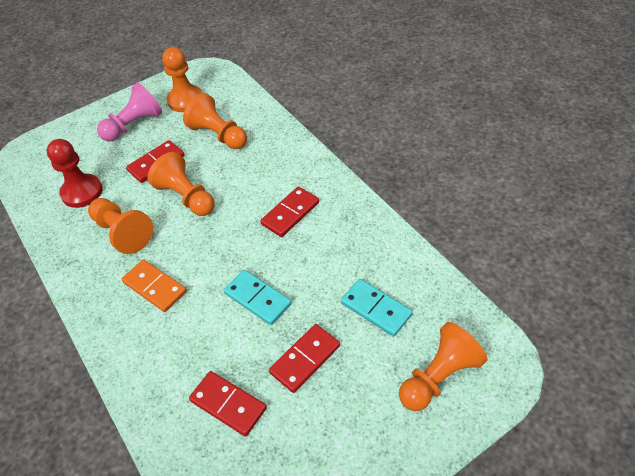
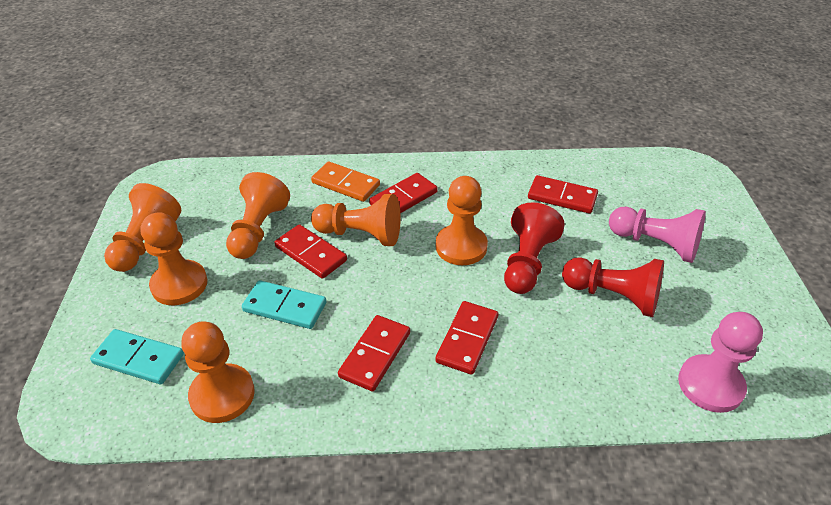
orange pawn: 5 -> 6
pink pawn: 1 -> 2
red domino: 4 -> 5
red pawn: 1 -> 2

